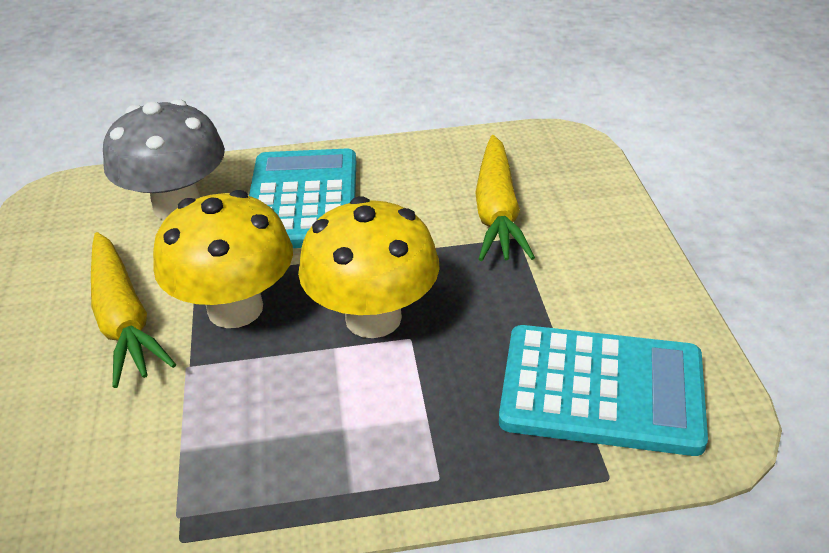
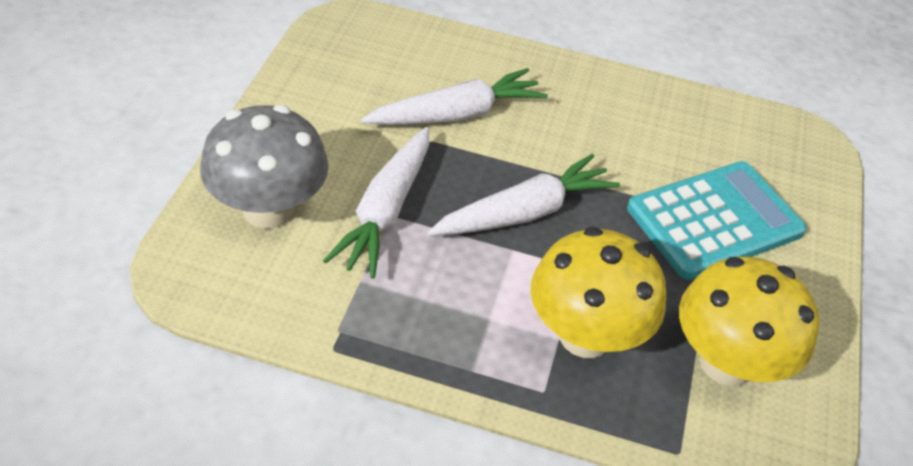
turquoise calculator: 2 -> 1
white carrot: 0 -> 3
yellow carrot: 2 -> 0

